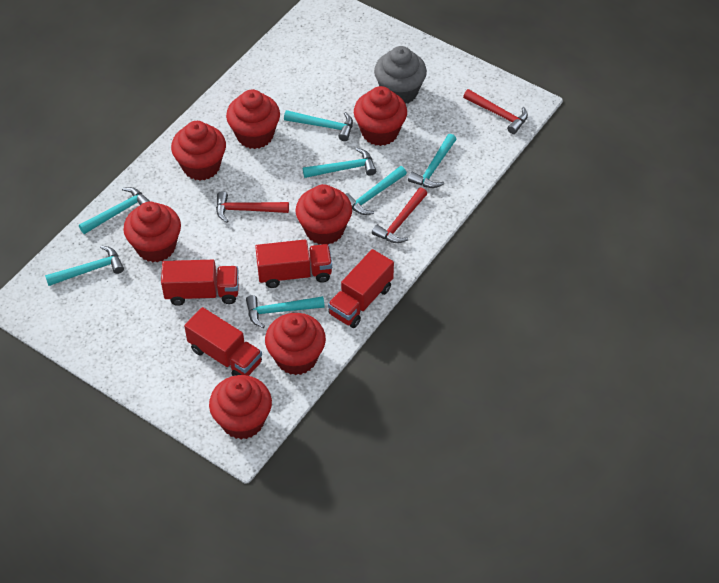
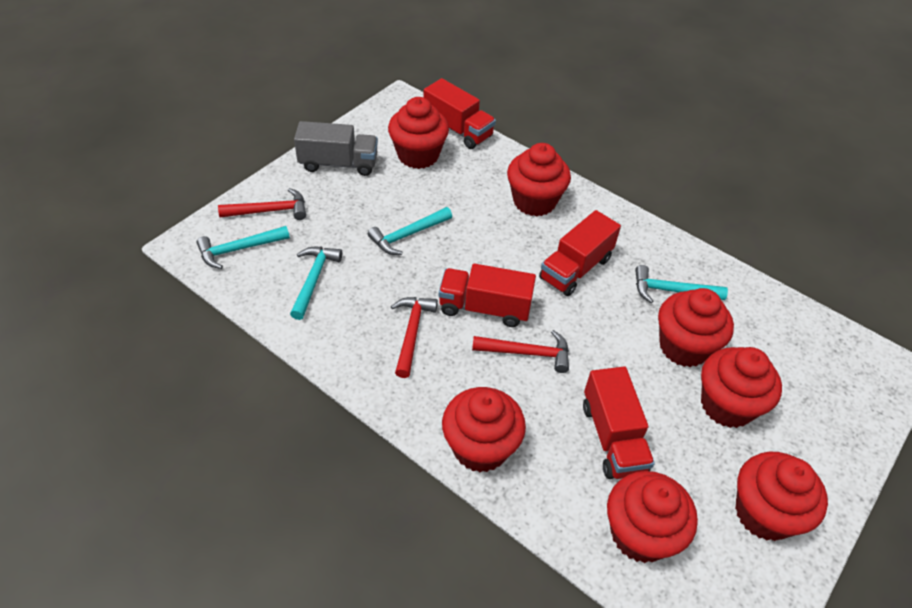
grey cupcake: 1 -> 0
grey truck: 0 -> 1
turquoise hammer: 7 -> 4

